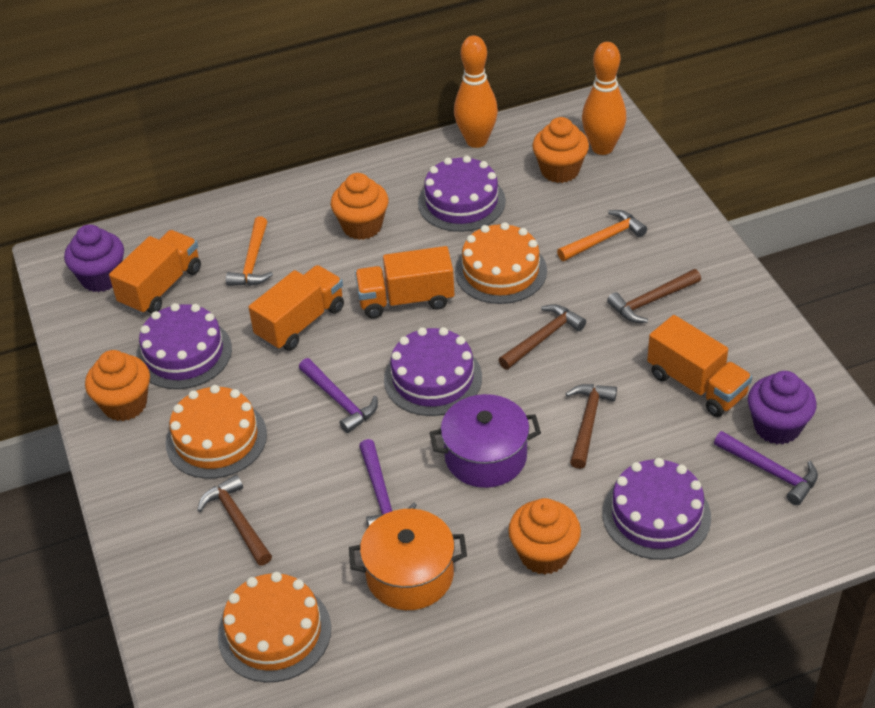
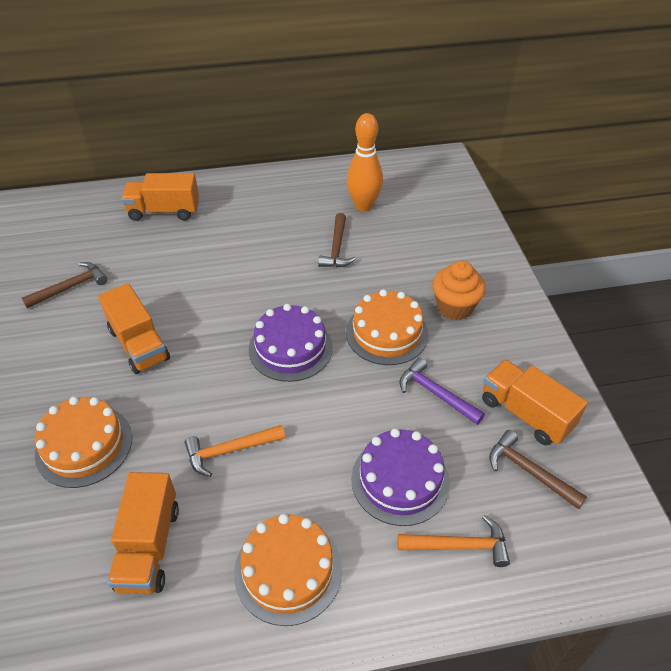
brown hammer: 4 -> 3
orange bowling pin: 2 -> 1
orange cupcake: 4 -> 1
orange pot: 1 -> 0
purple cake: 4 -> 2
purple cupcake: 2 -> 0
purple hammer: 3 -> 1
purple pot: 1 -> 0

